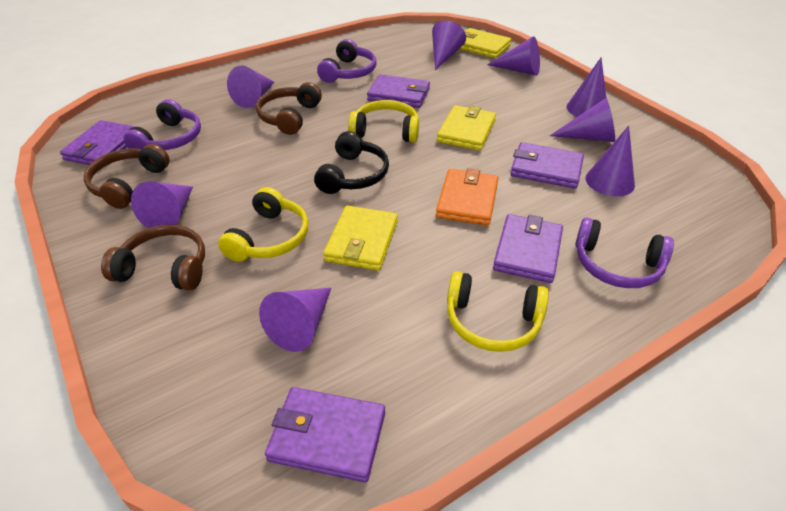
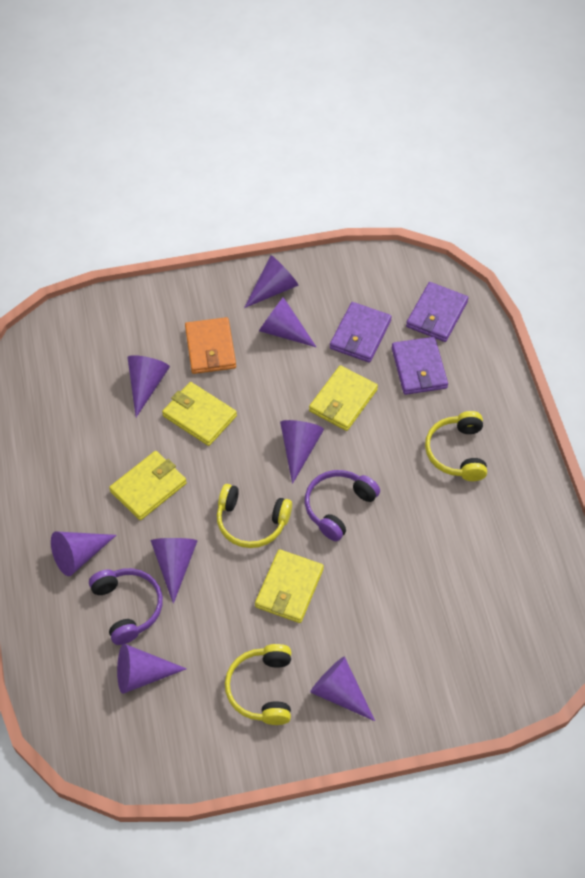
black headphones: 1 -> 0
brown headphones: 3 -> 0
purple headphones: 3 -> 2
purple wallet: 5 -> 3
yellow wallet: 3 -> 4

